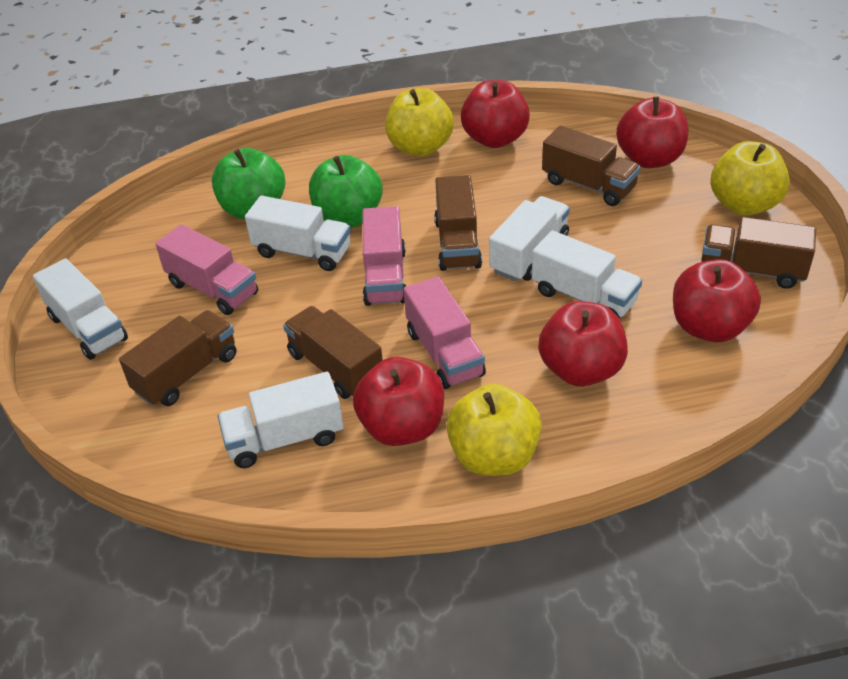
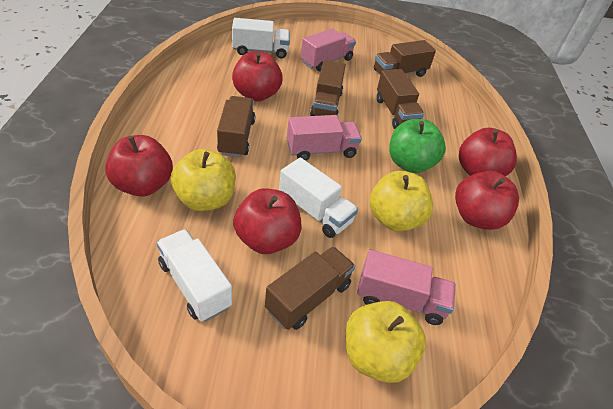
green apple: 2 -> 1
white truck: 5 -> 3

